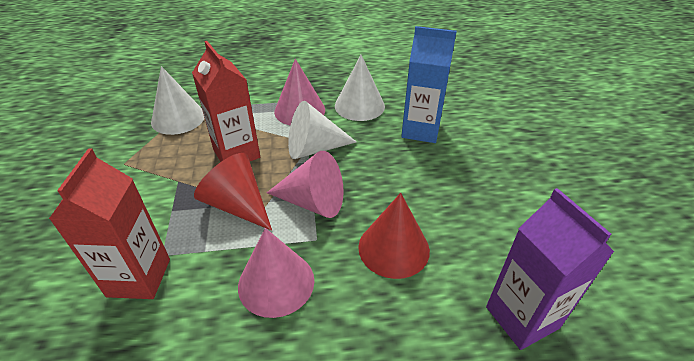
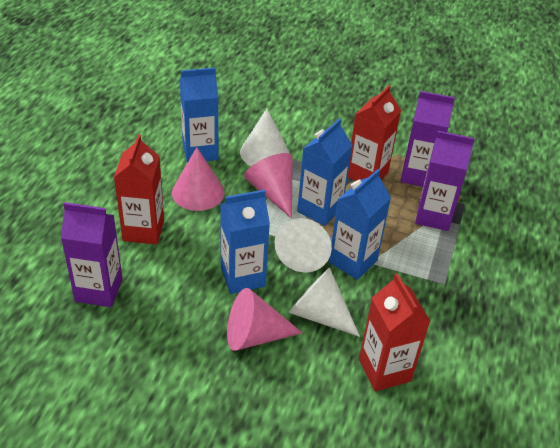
blue carton: 1 -> 4
purple carton: 1 -> 3
red carton: 2 -> 3
red cone: 2 -> 0

